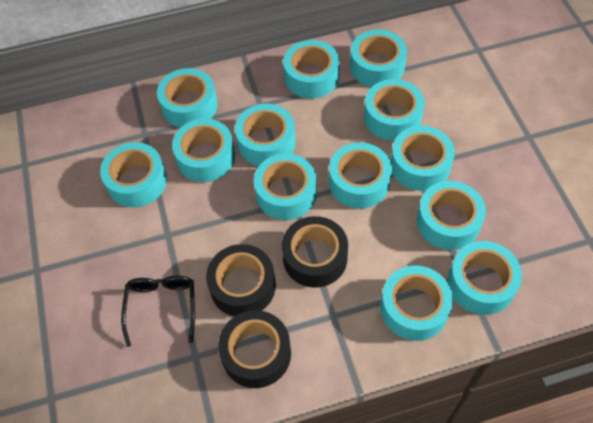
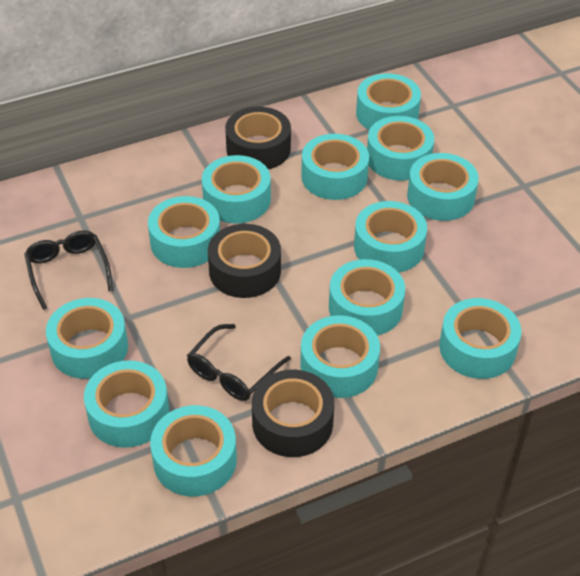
black glasses: 1 -> 2

